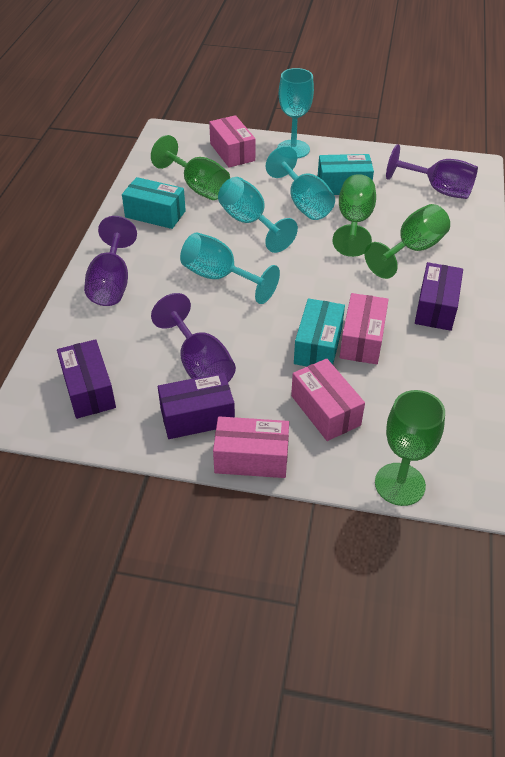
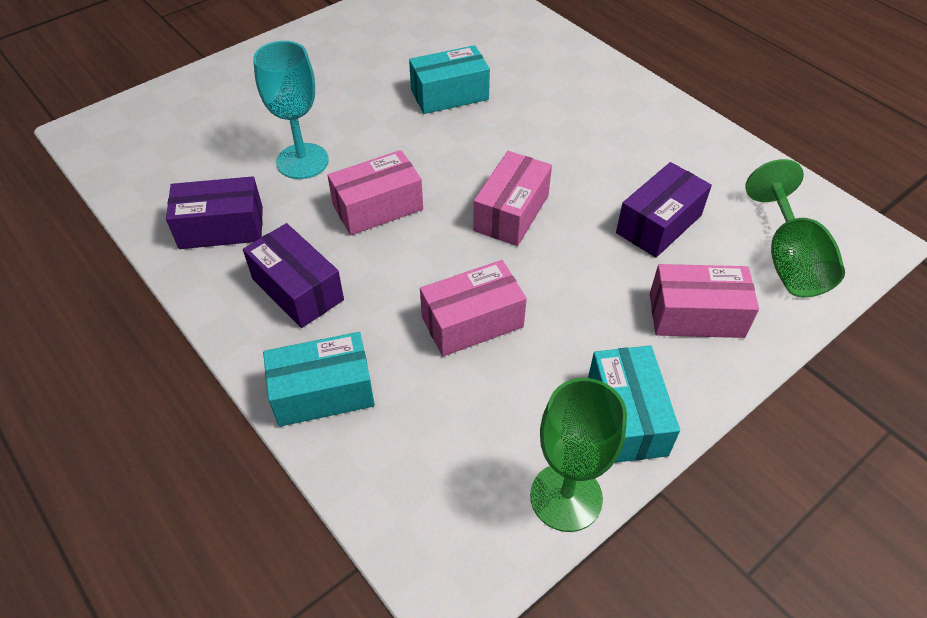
green goblet: 4 -> 2
purple goblet: 3 -> 0
turquoise goblet: 4 -> 1

